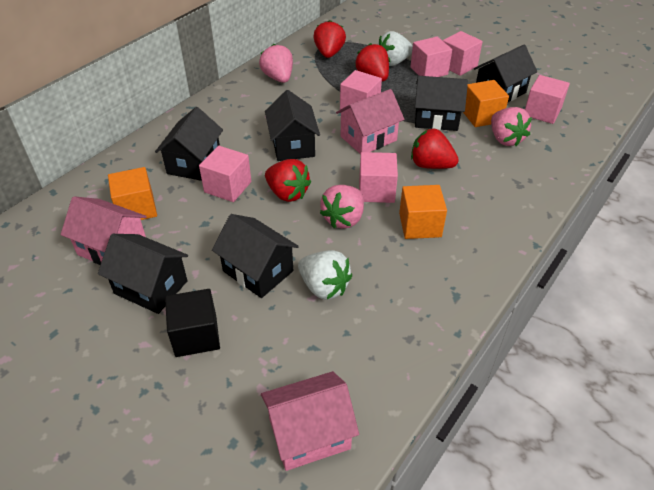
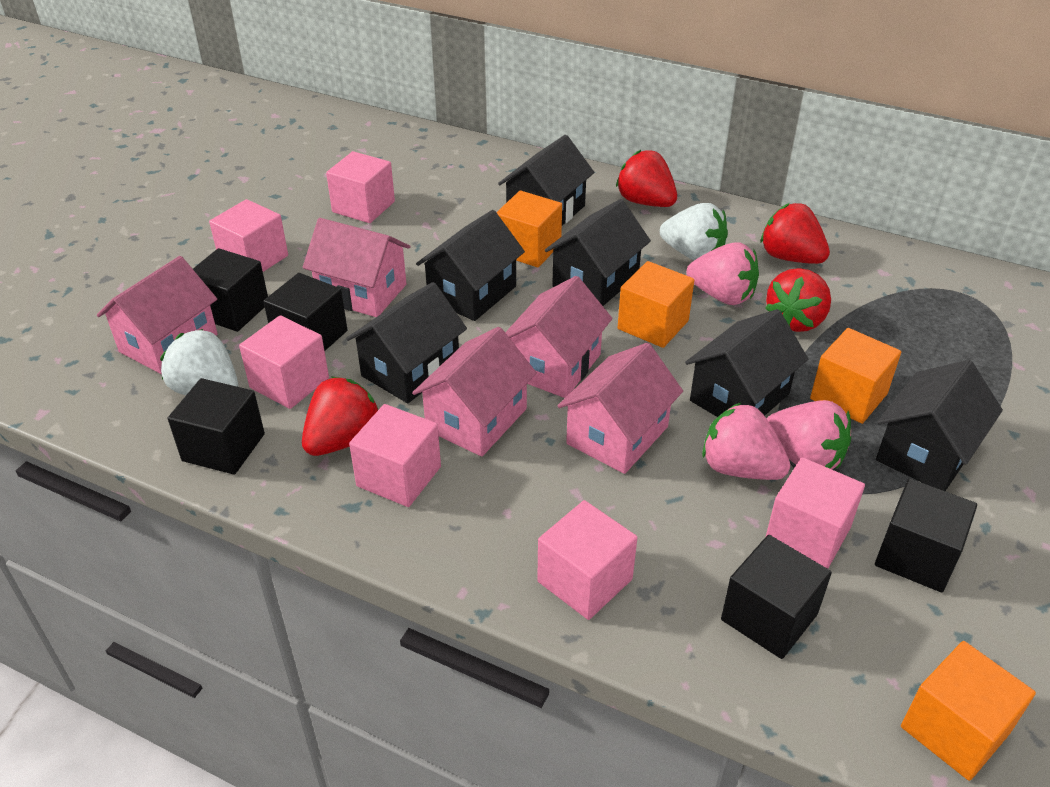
black cube: 1 -> 5
orange cube: 3 -> 4
pink house: 3 -> 5

